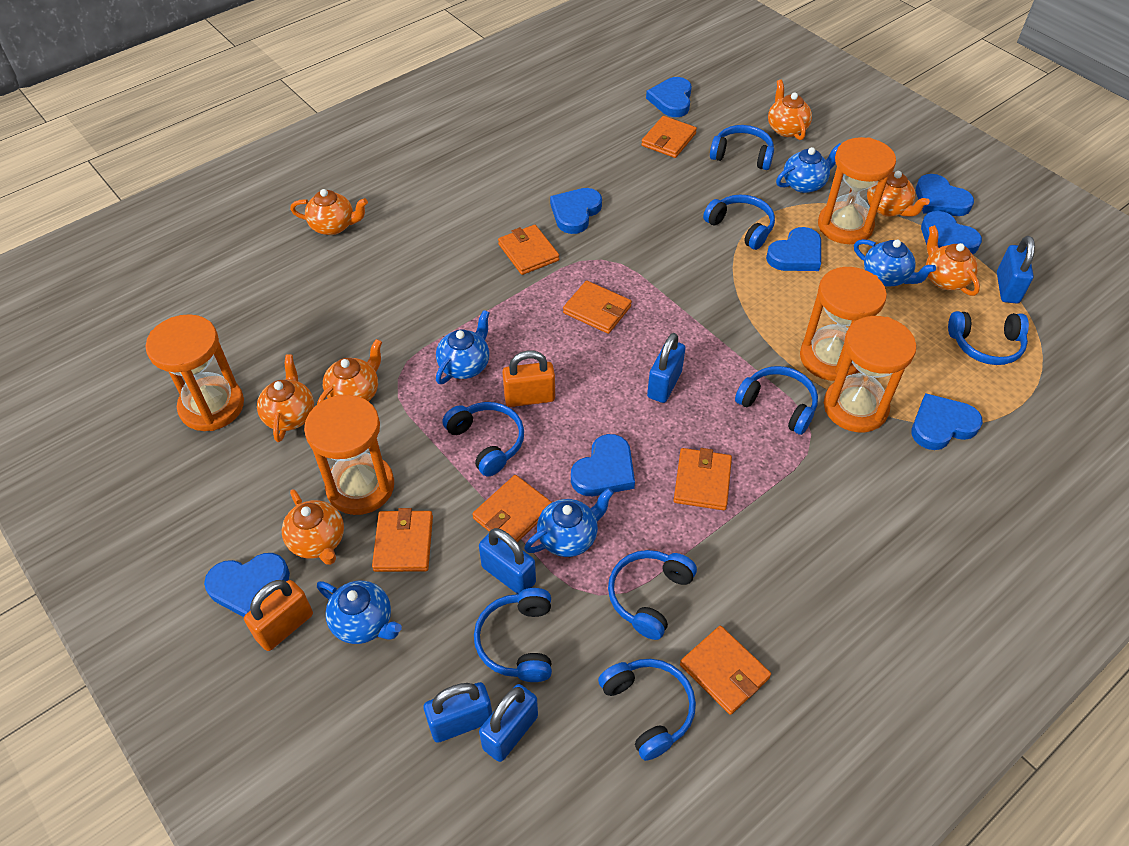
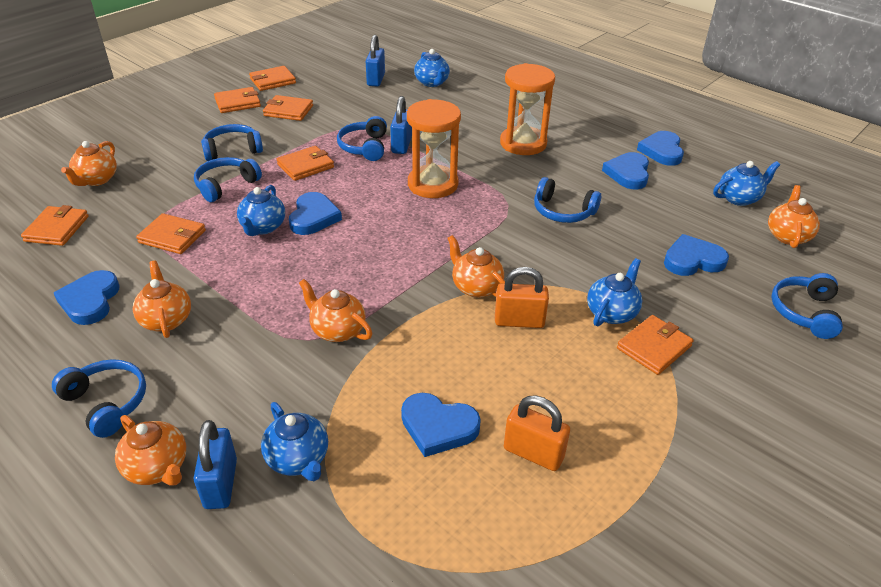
blue headphones: 8 -> 6
blue heart: 8 -> 6
blue padlock: 5 -> 3
orange hourglass: 5 -> 2
orange teapot: 7 -> 6

